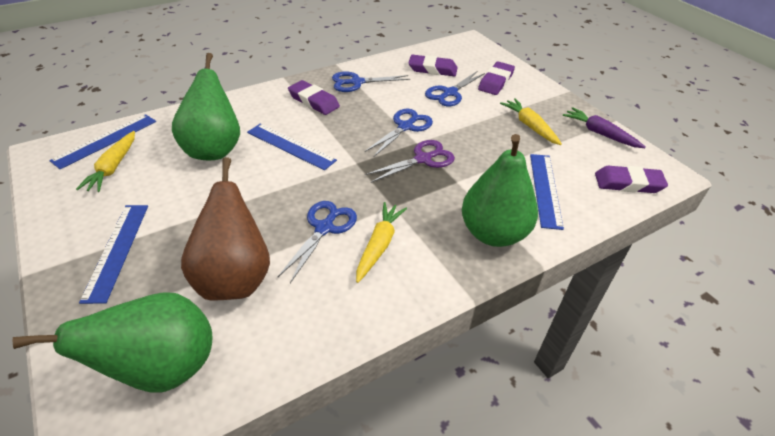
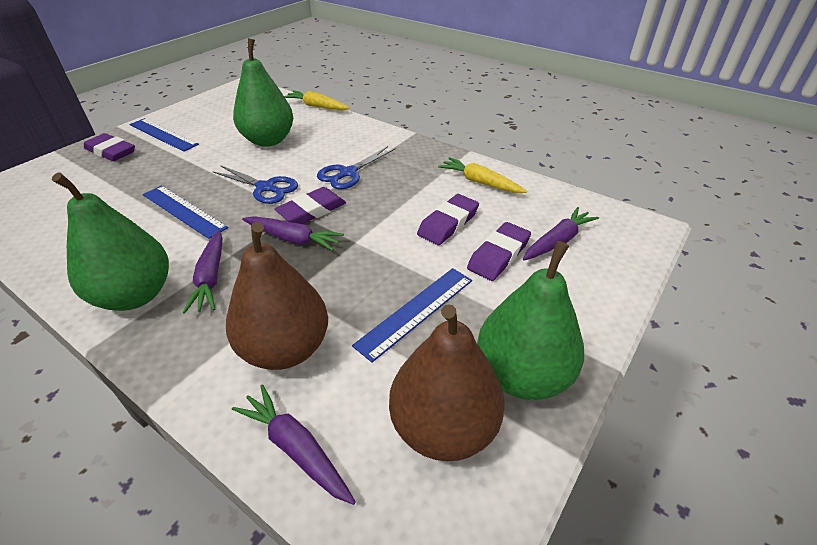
blue ruler: 4 -> 3
blue scissors: 4 -> 2
brown pear: 1 -> 2
purple carrot: 1 -> 4
purple scissors: 1 -> 0
yellow carrot: 3 -> 2

